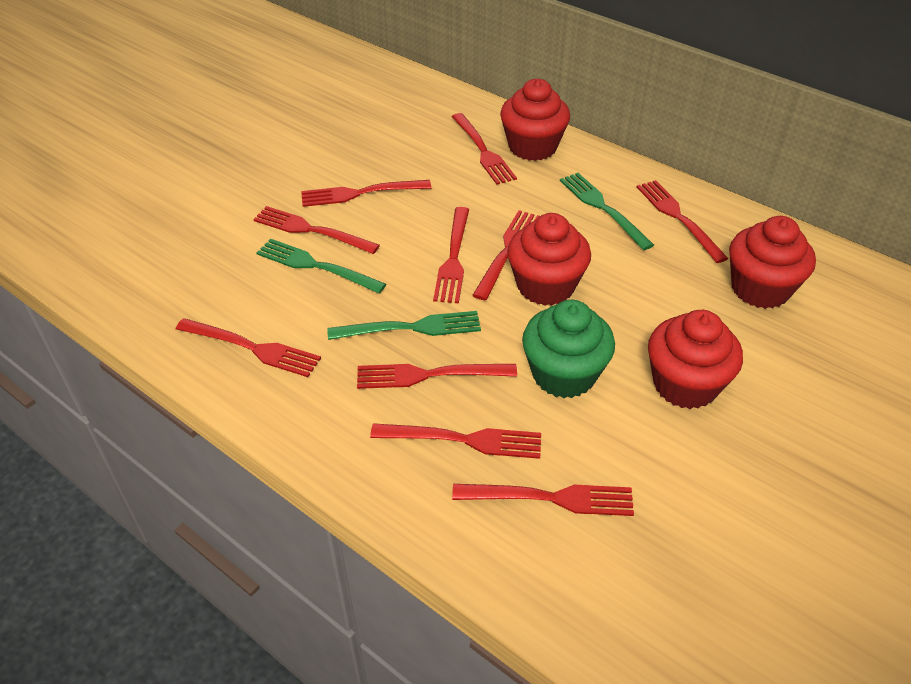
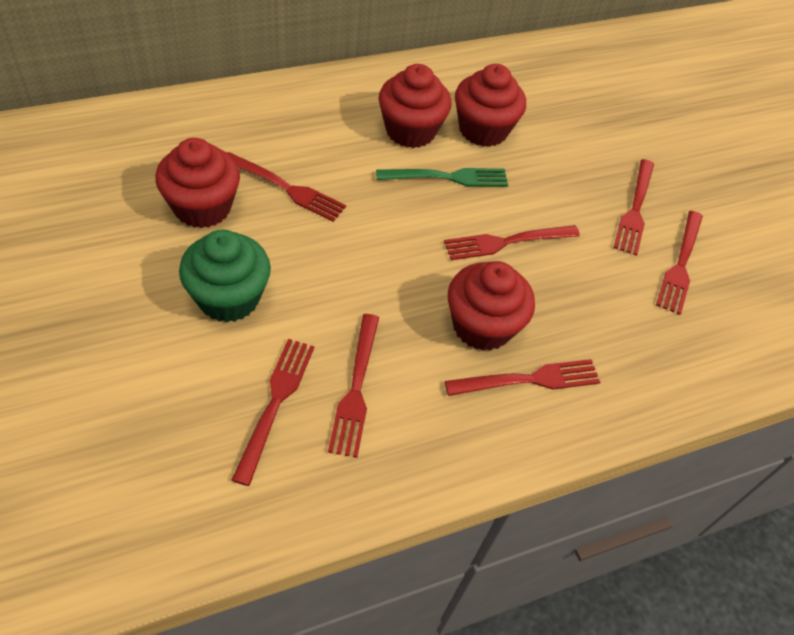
green fork: 3 -> 1
red fork: 10 -> 7

